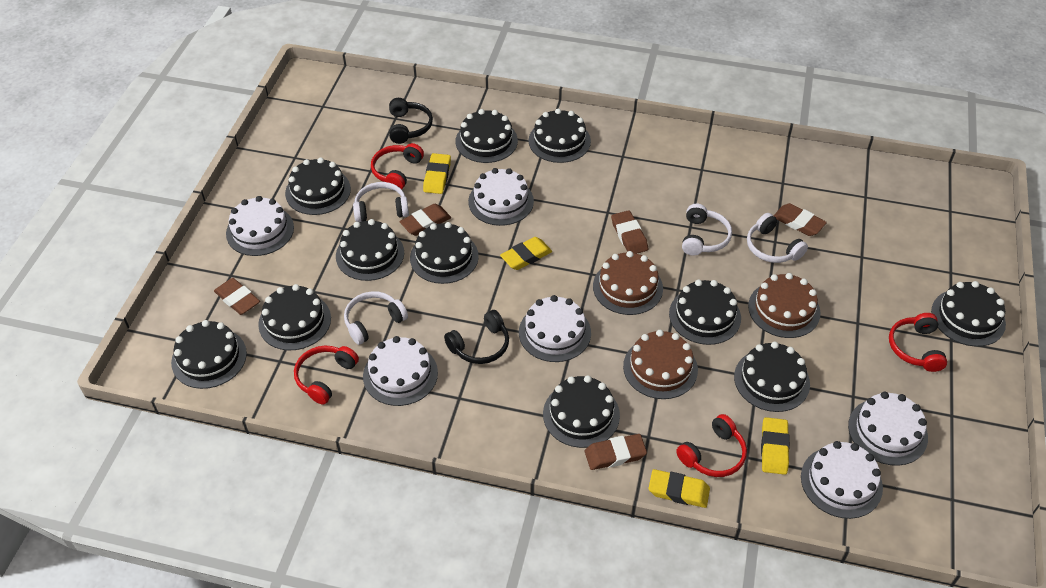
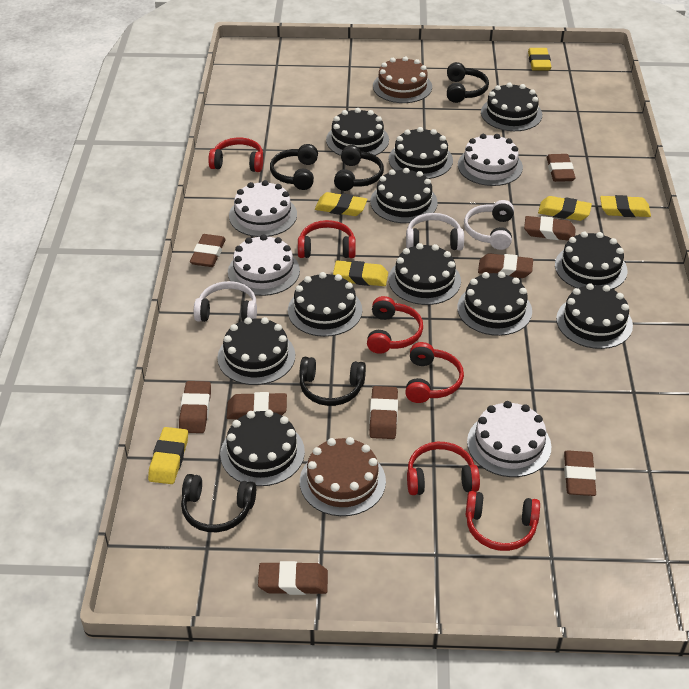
black headphones: 2 -> 5
brown cake: 3 -> 2
brown eraser: 5 -> 9
red headphones: 4 -> 6
white cake: 6 -> 4
white headphones: 4 -> 3
yellow eraser: 4 -> 6

